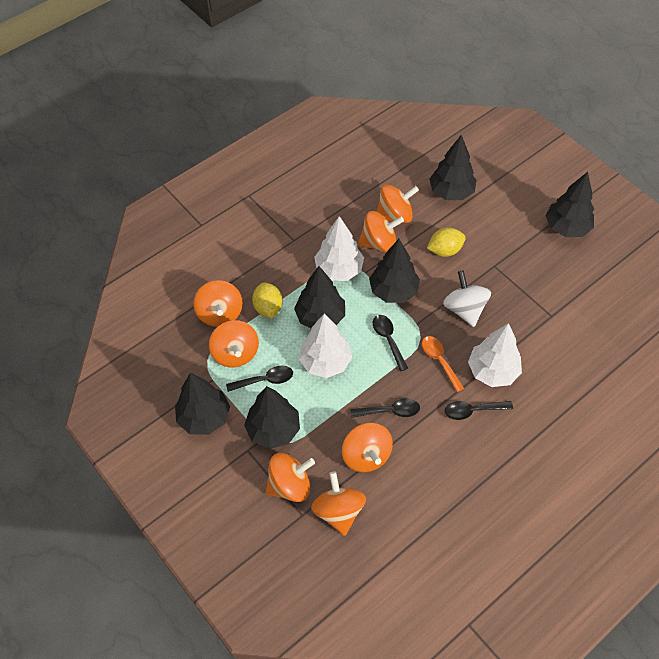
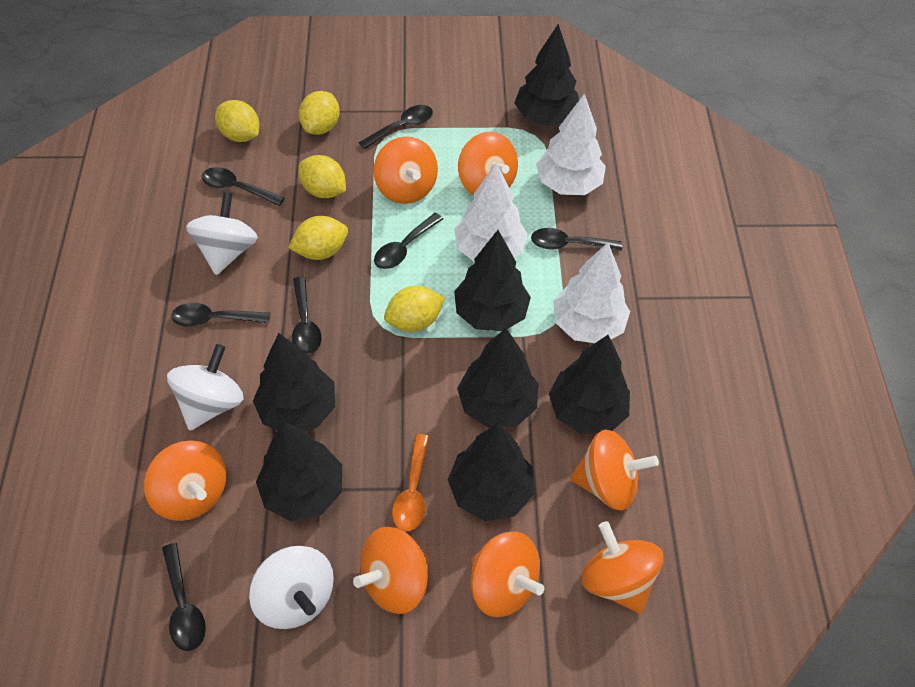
black spoon: 4 -> 7
black tree: 6 -> 7
white spinning top: 1 -> 3
yellow lemon: 2 -> 5

